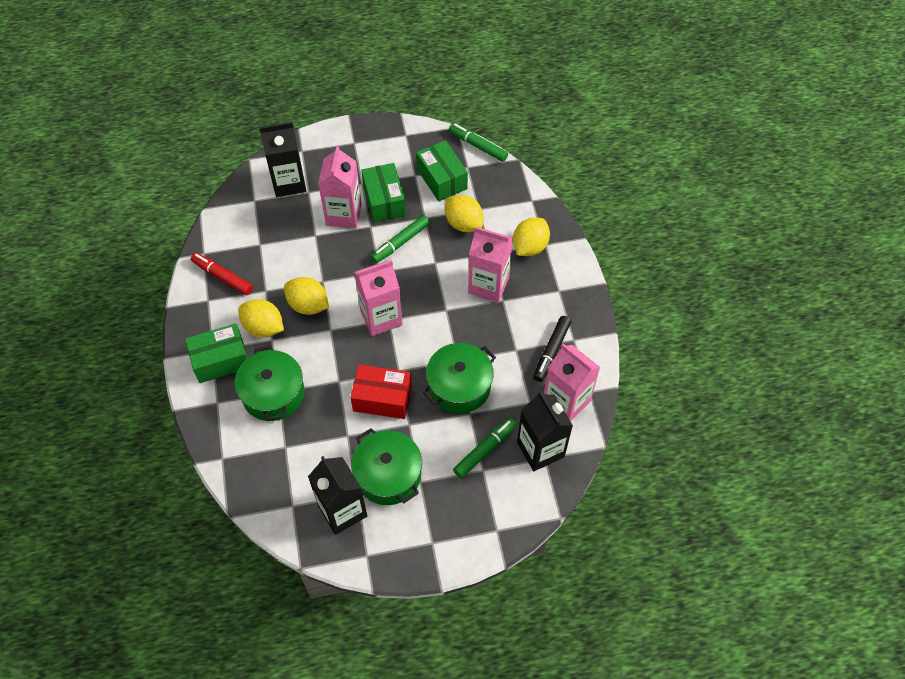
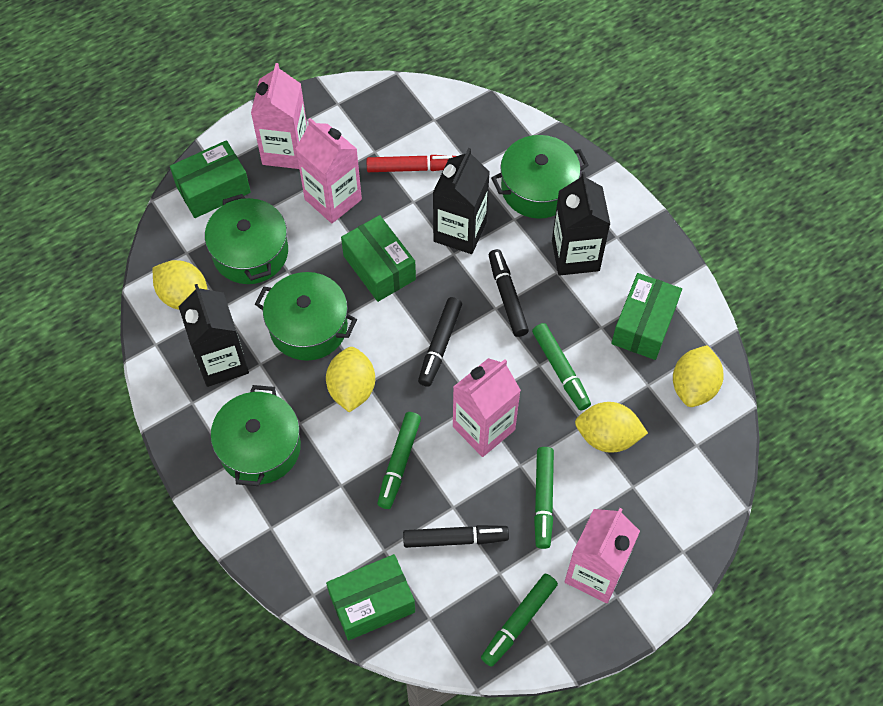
black marker: 1 -> 3
green box: 3 -> 4
green marker: 3 -> 4
green pot: 3 -> 4
red box: 1 -> 0

